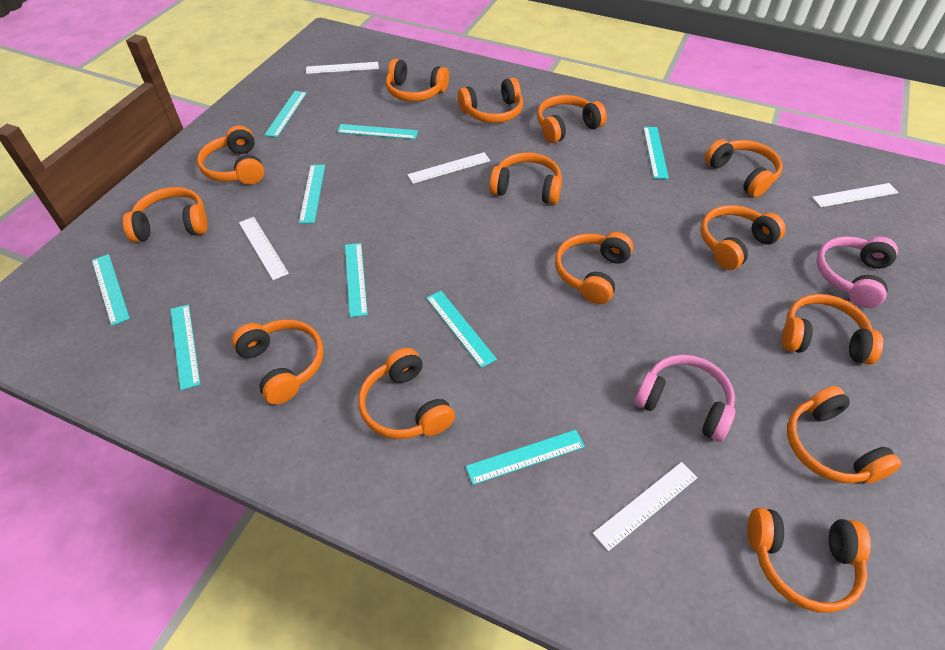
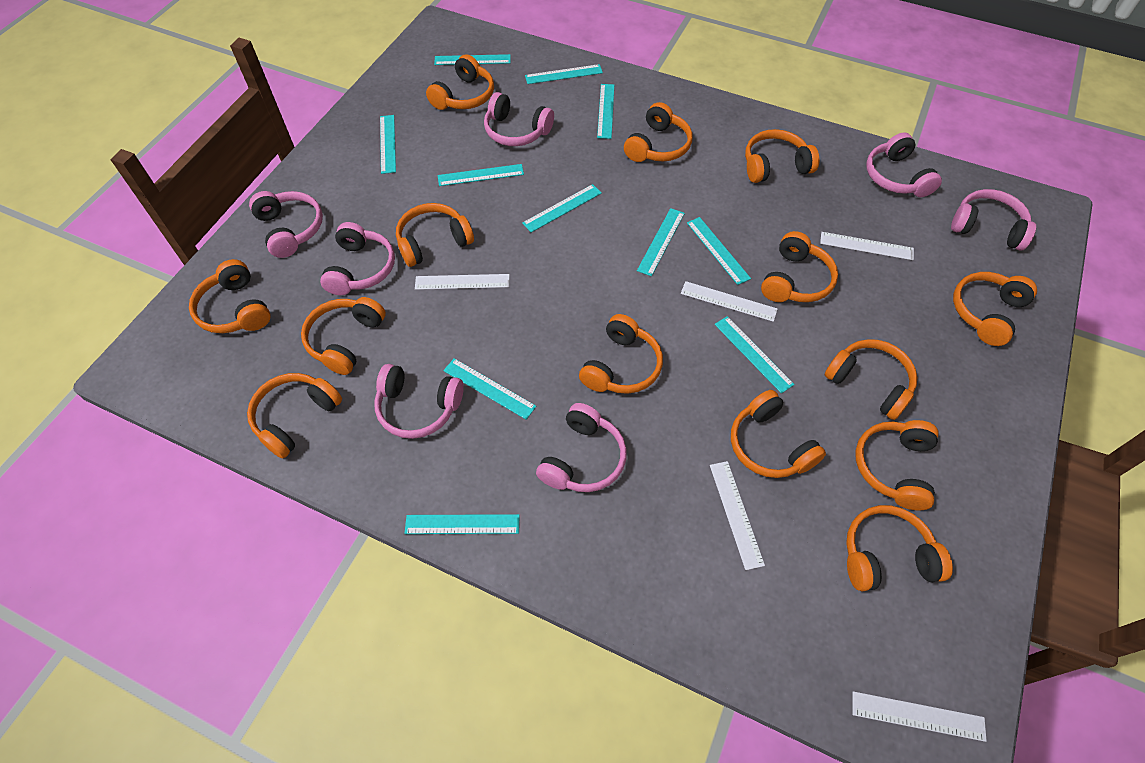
pink headphones: 2 -> 7
turquoise ruler: 9 -> 11

